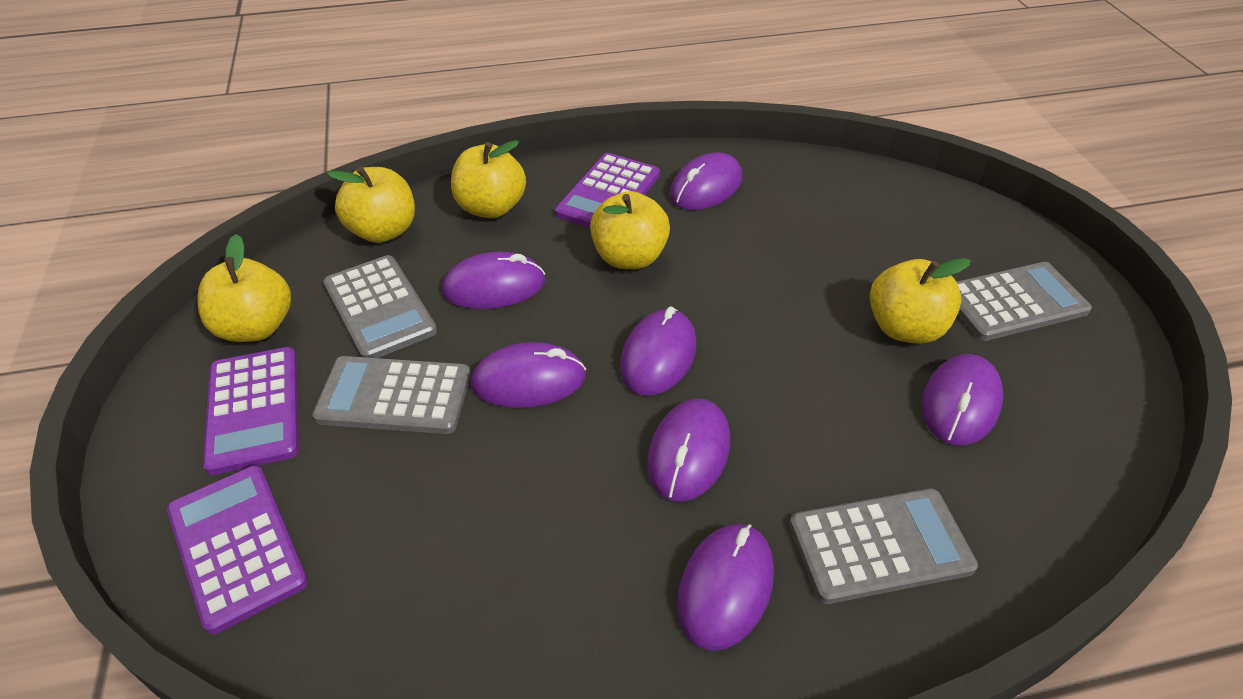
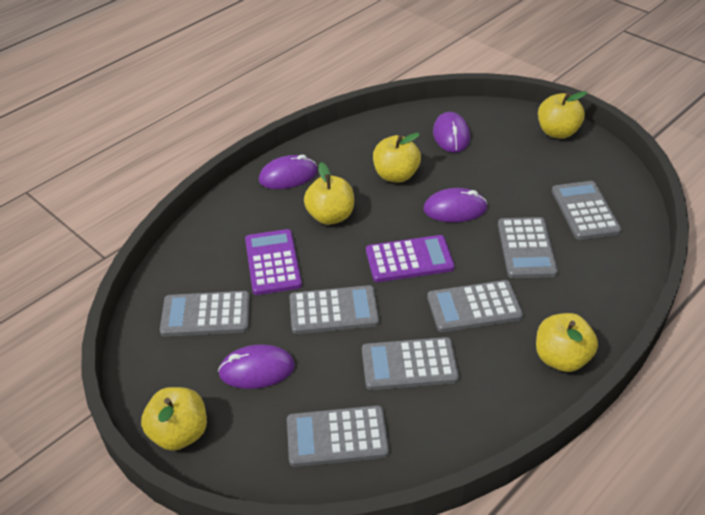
grey calculator: 4 -> 7
purple calculator: 3 -> 2
purple mouse: 7 -> 4

